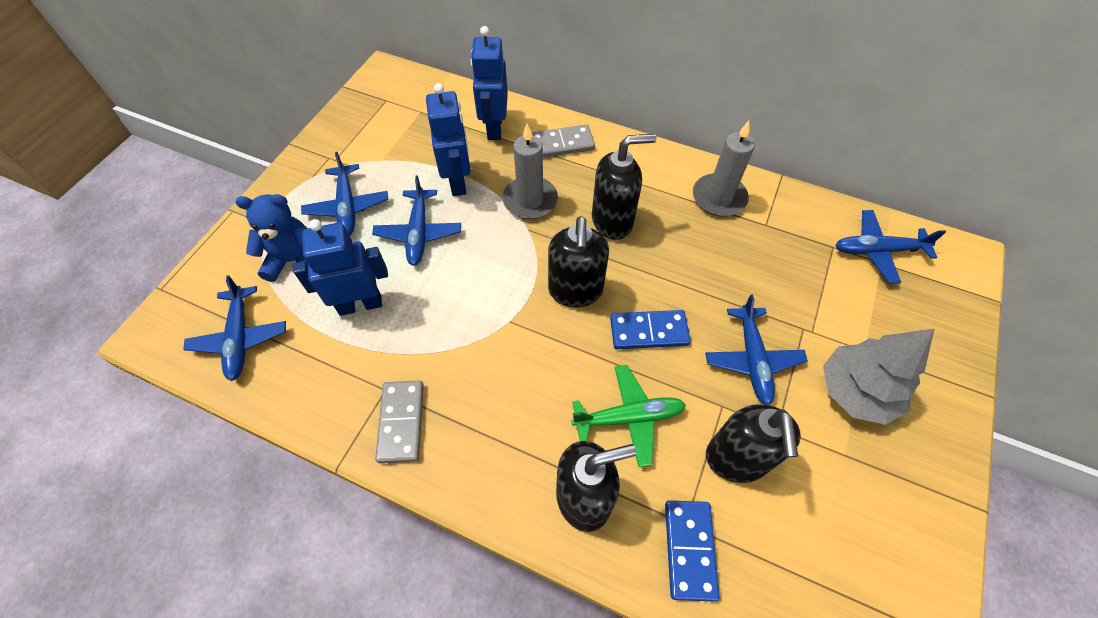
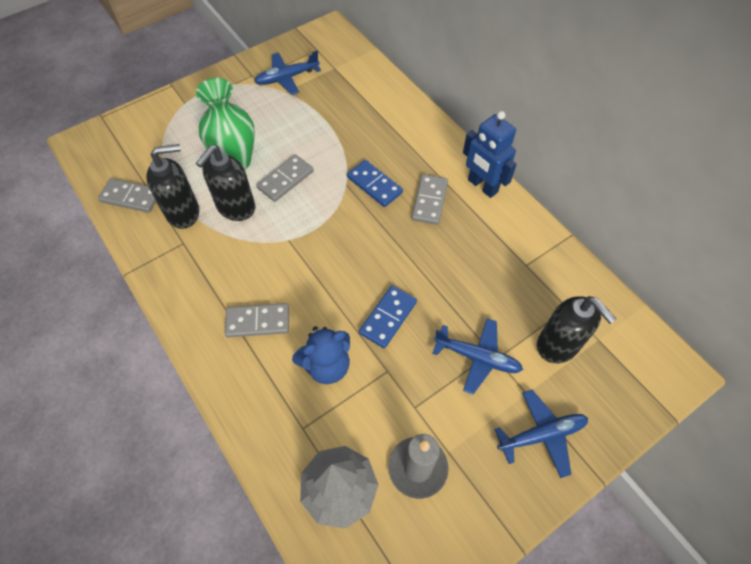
black soap dispenser: 4 -> 3
blue plane: 5 -> 3
blue robot: 3 -> 1
green plane: 1 -> 0
green vase: 0 -> 1
grey candle: 2 -> 1
grey domino: 2 -> 4

